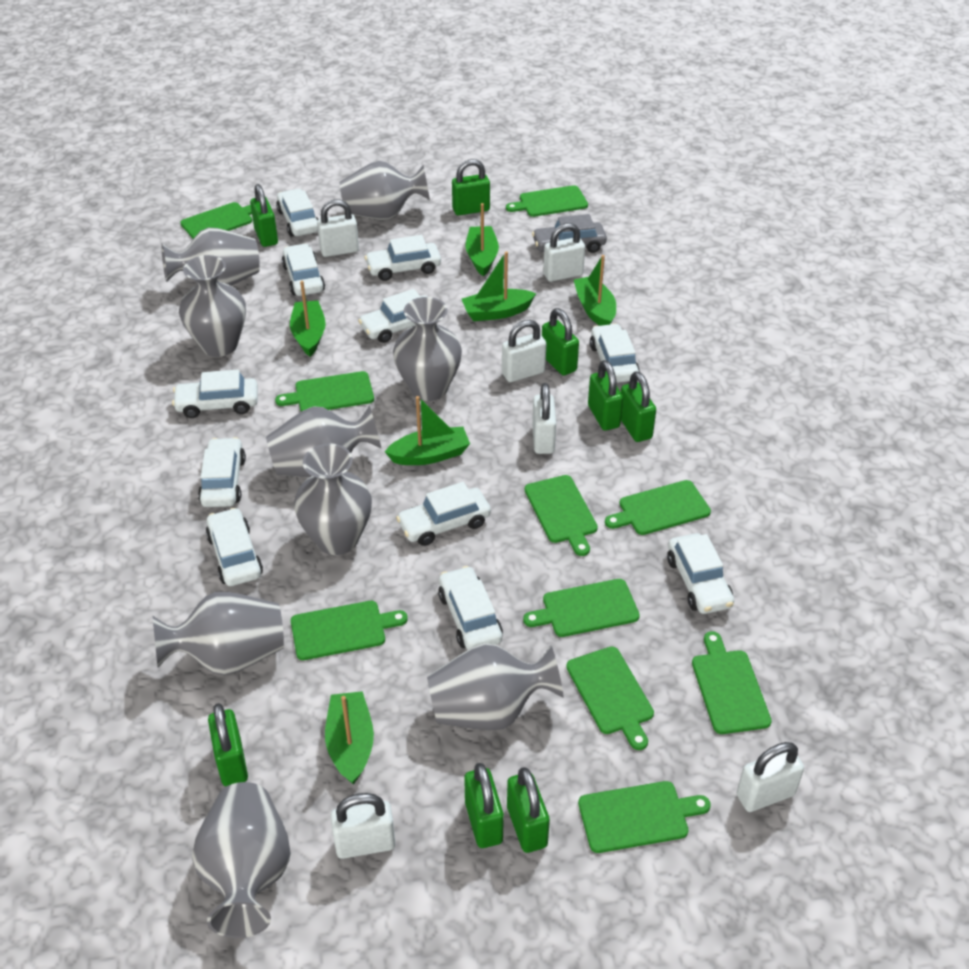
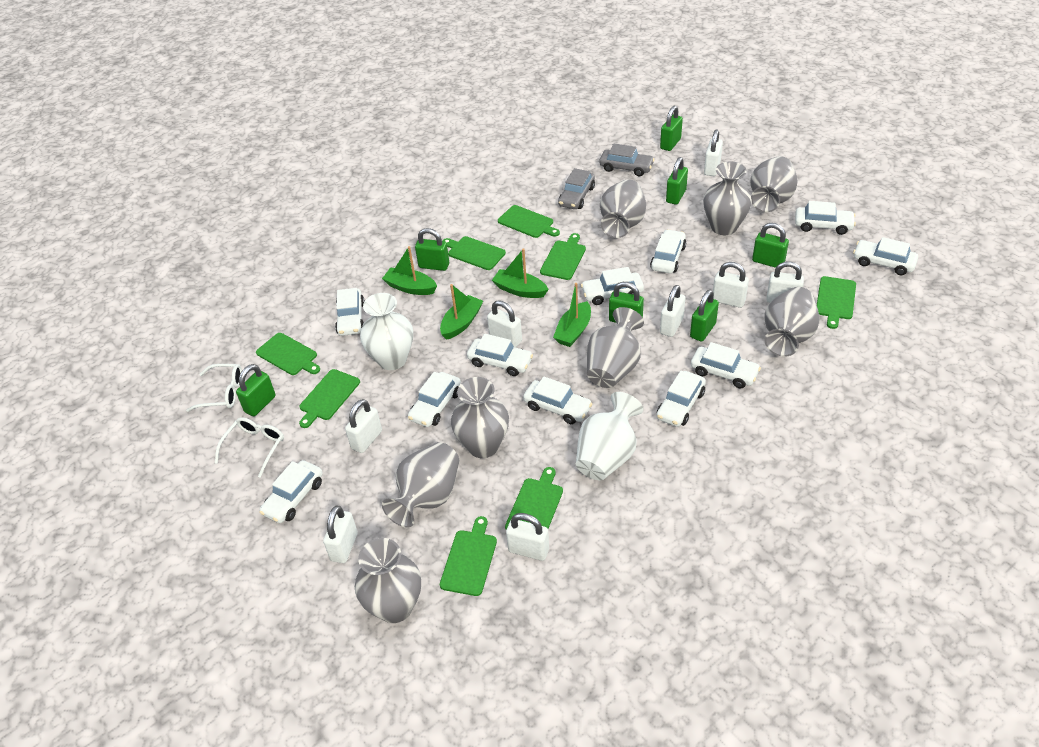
green boat: 6 -> 4
green cutting board: 10 -> 8
green padlock: 8 -> 7
grey car: 1 -> 2
grey vase: 9 -> 8
white glasses: 0 -> 2
white padlock: 6 -> 8
white vase: 0 -> 2

